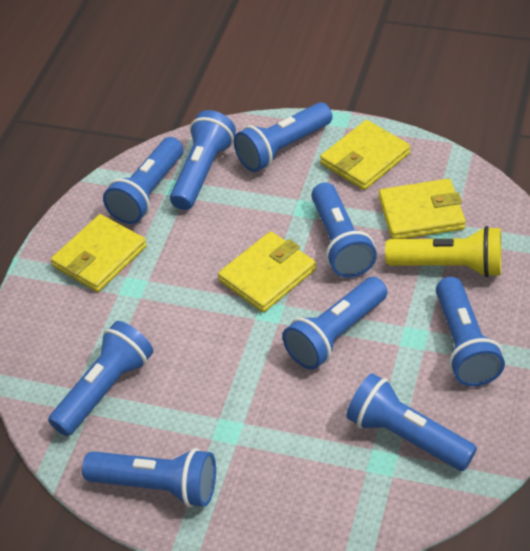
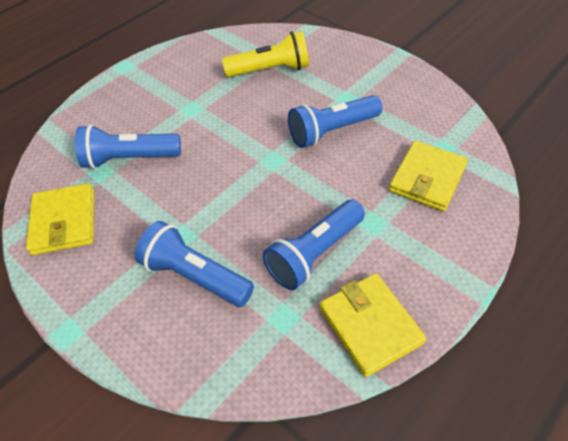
blue flashlight: 9 -> 4
yellow wallet: 4 -> 3

